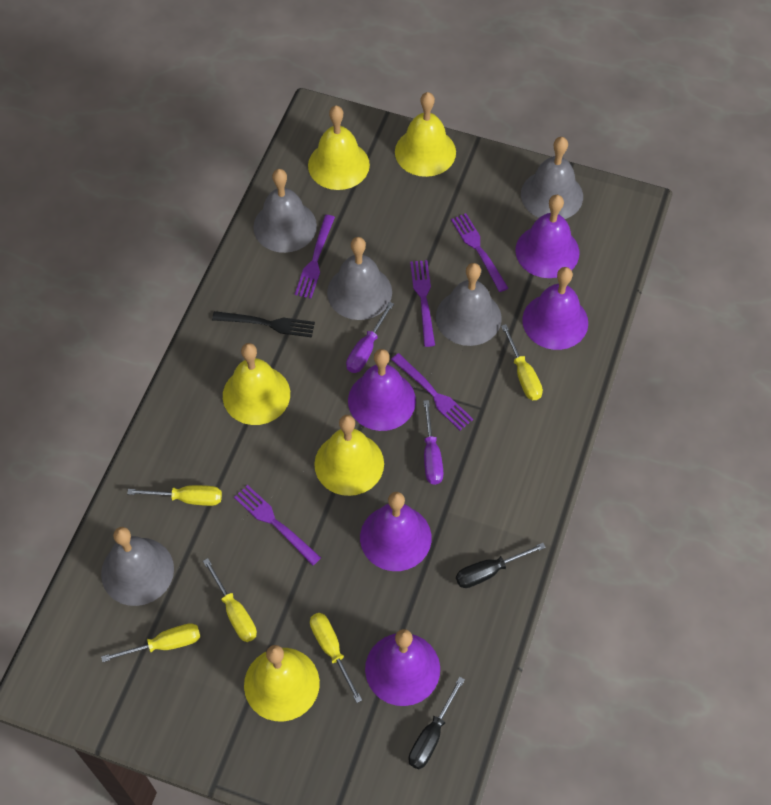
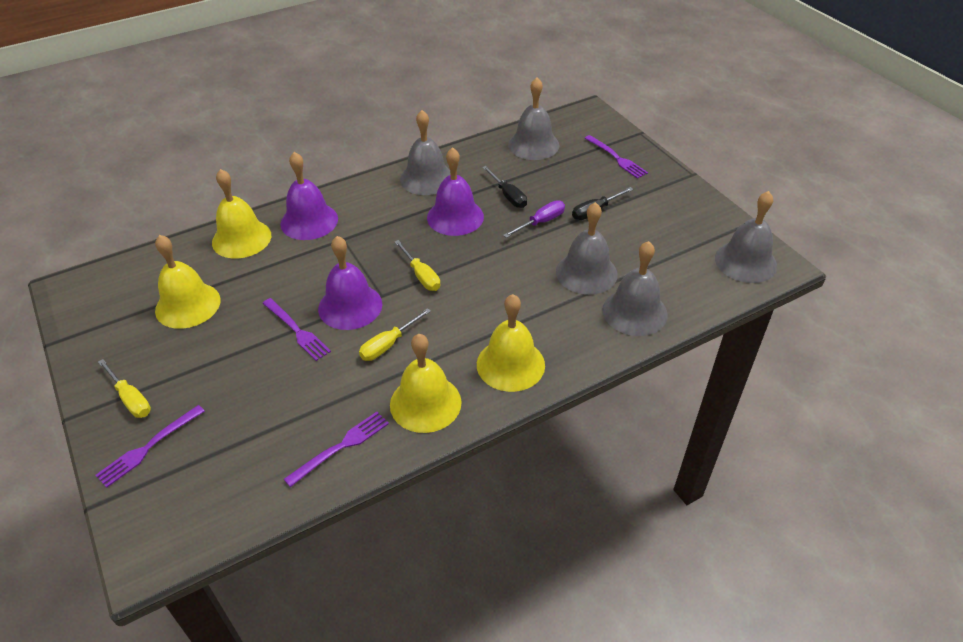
black fork: 1 -> 0
purple bell: 5 -> 3
purple fork: 5 -> 4
purple screwdriver: 2 -> 1
yellow bell: 5 -> 4
yellow screwdriver: 5 -> 3

